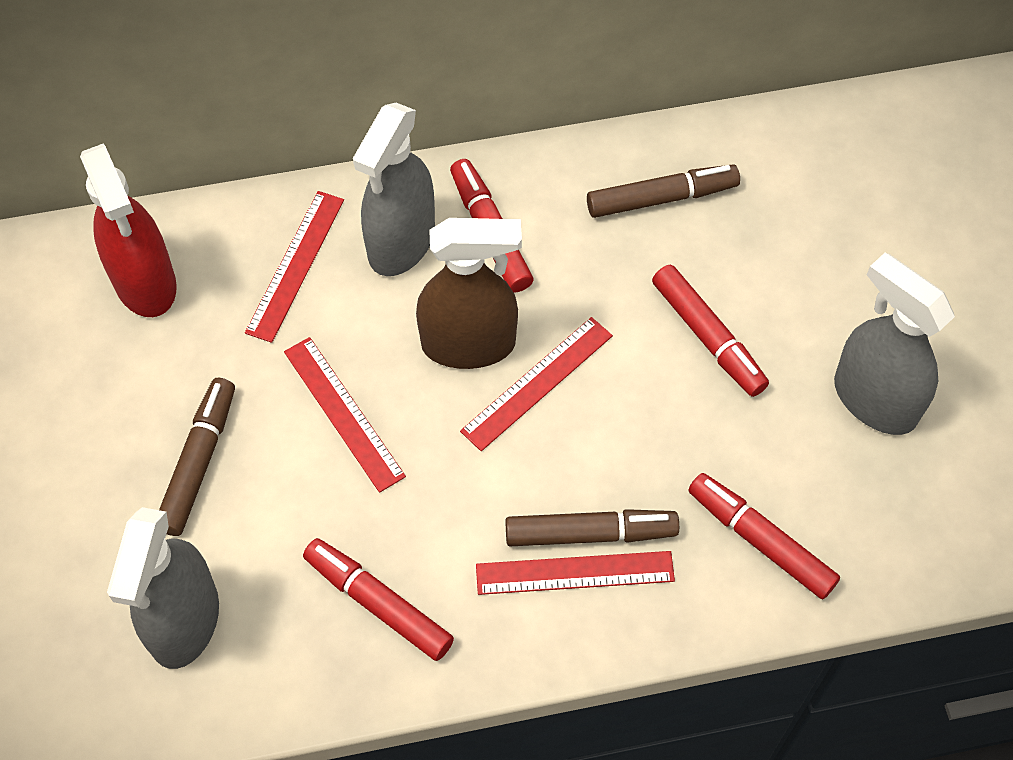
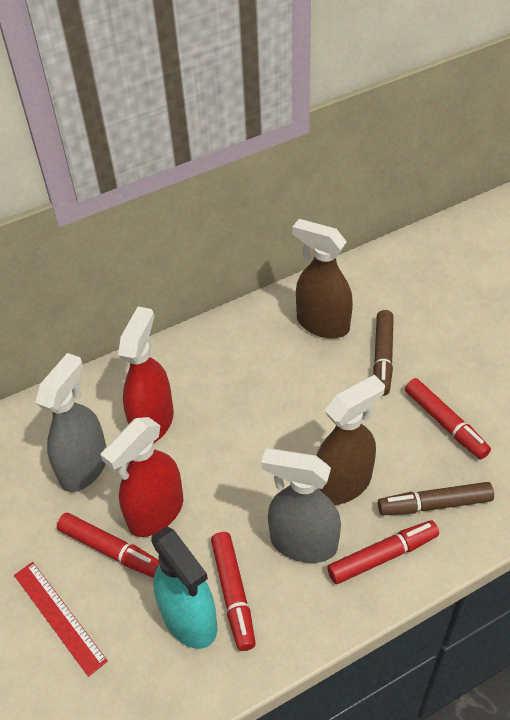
brown marker: 3 -> 2
brown spray bottle: 1 -> 2
grey spray bottle: 3 -> 2
red ruler: 4 -> 1
red spray bottle: 1 -> 2
turquoise spray bottle: 0 -> 1

